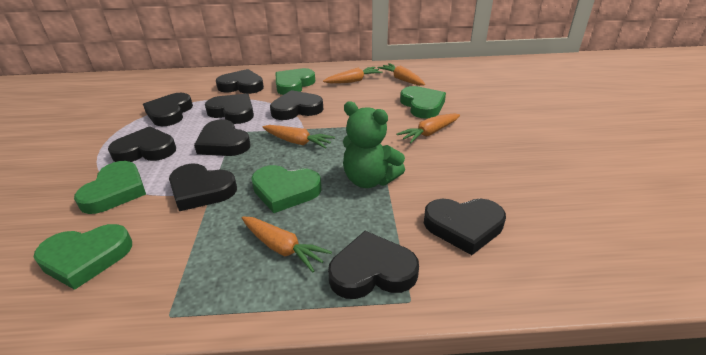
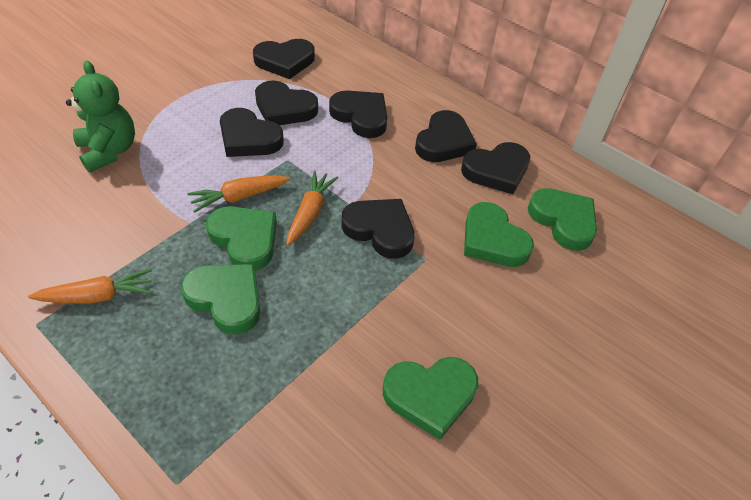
black heart: 9 -> 7
orange carrot: 5 -> 3

